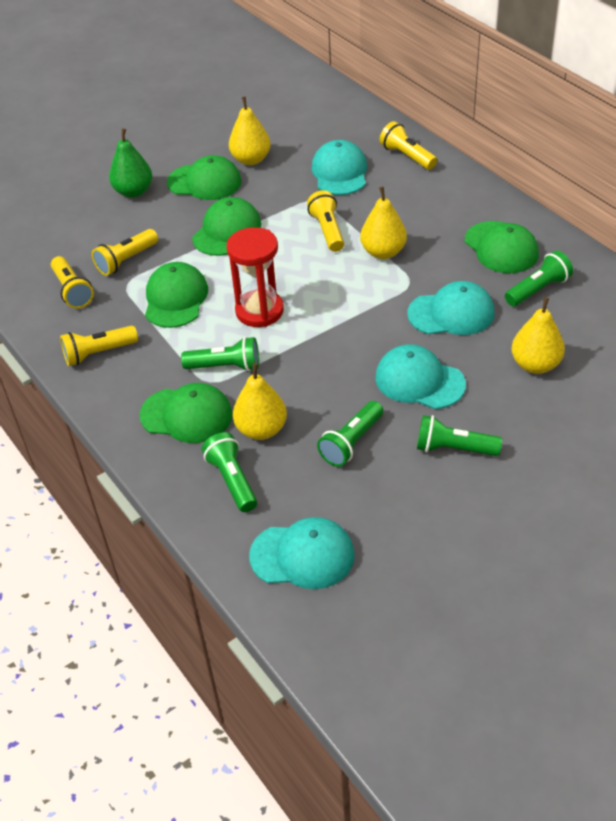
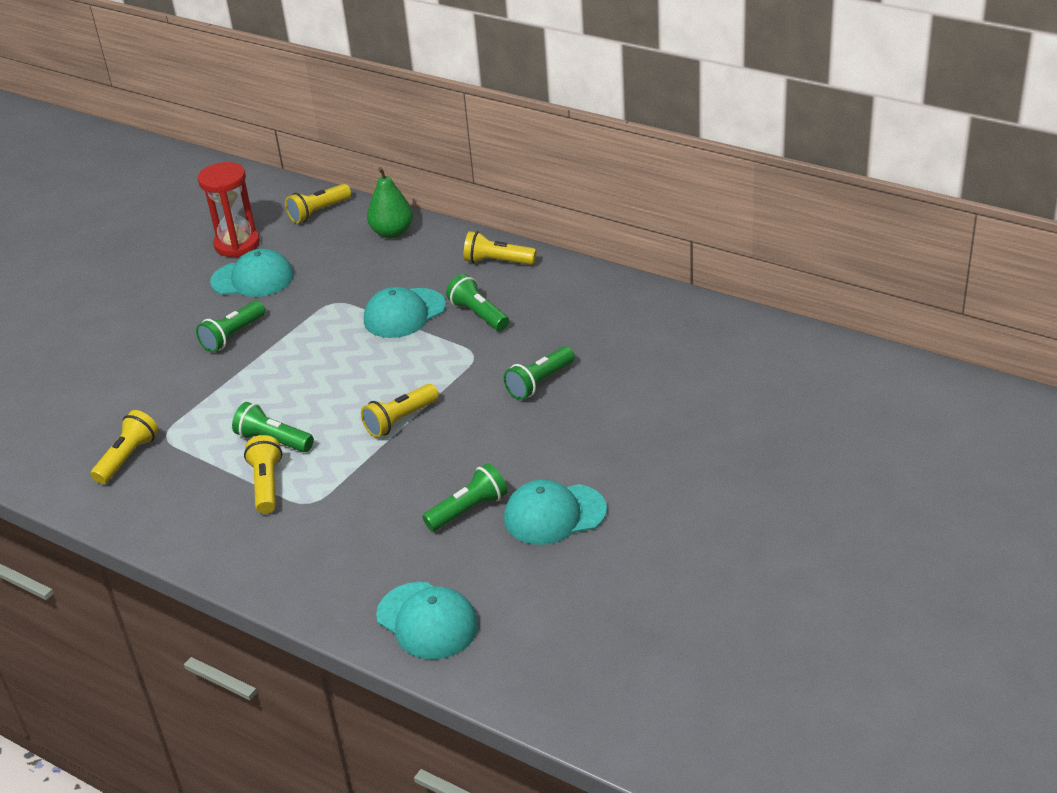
green cap: 5 -> 0
yellow pear: 4 -> 0

